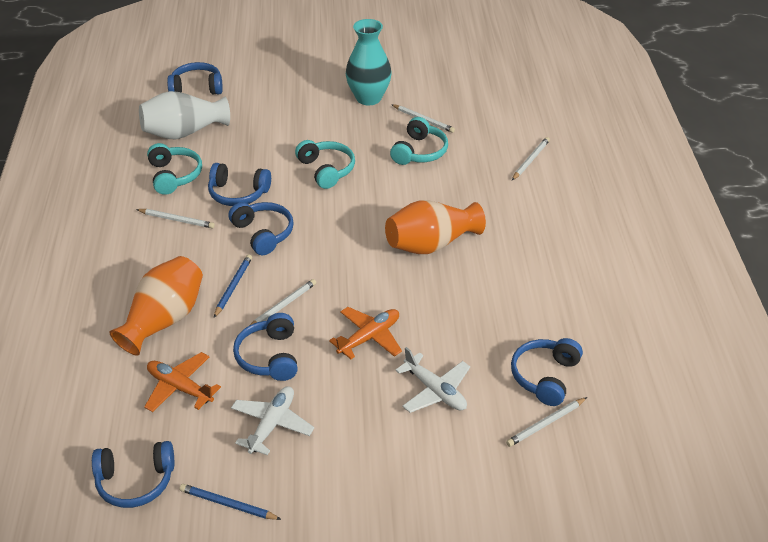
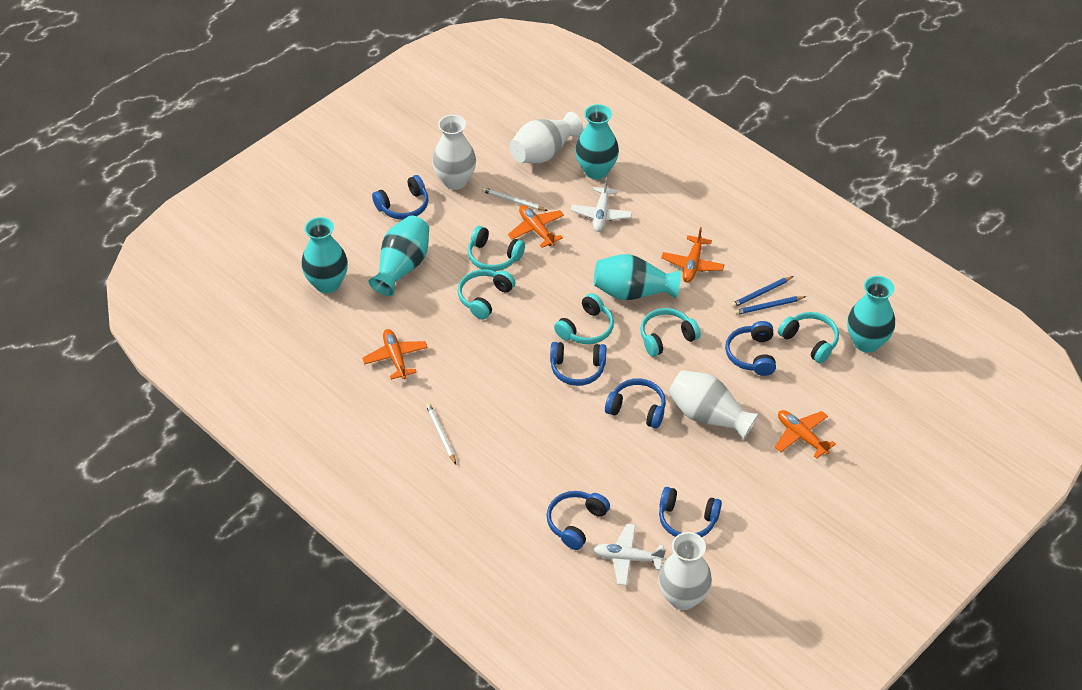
orange plane: 2 -> 4
orange vase: 2 -> 0
turquoise headphones: 3 -> 5
turquoise vase: 1 -> 5
white pencil: 5 -> 2
white vase: 1 -> 4

